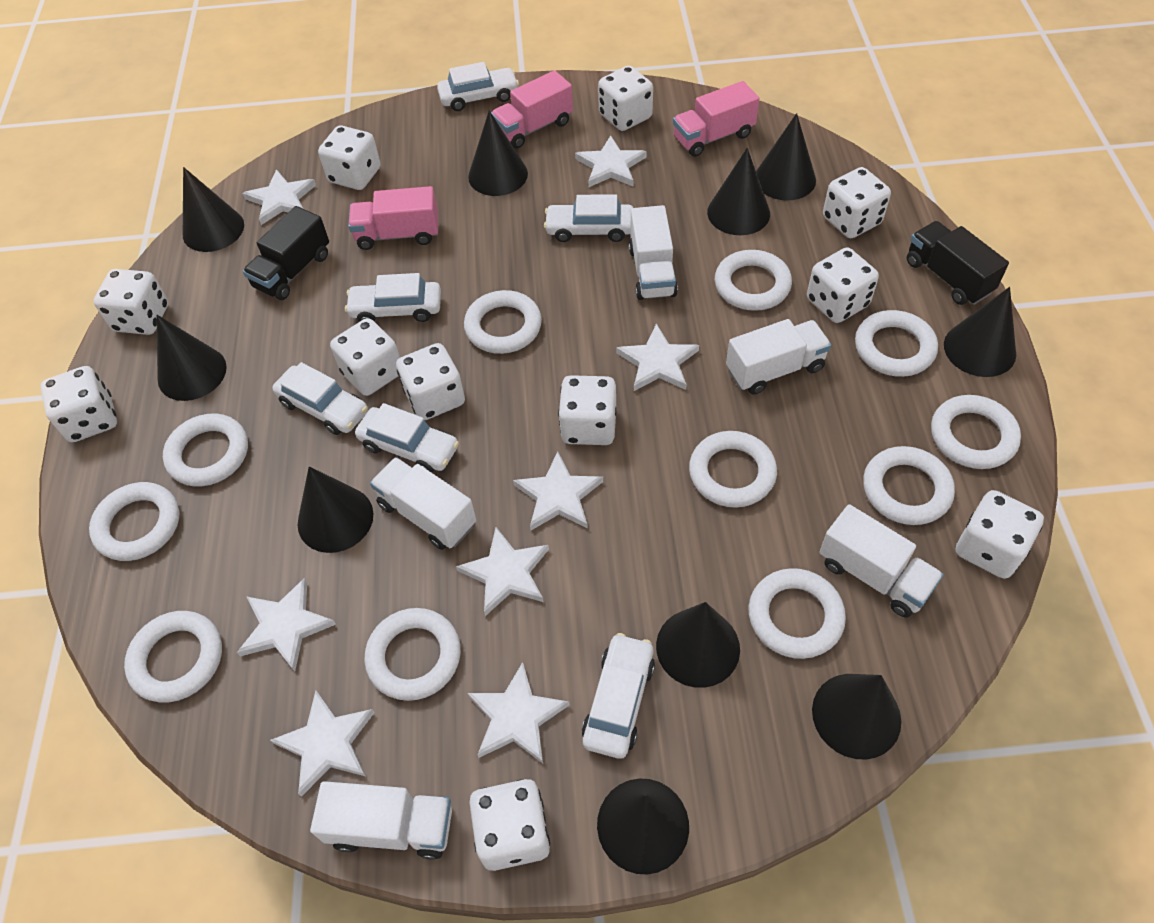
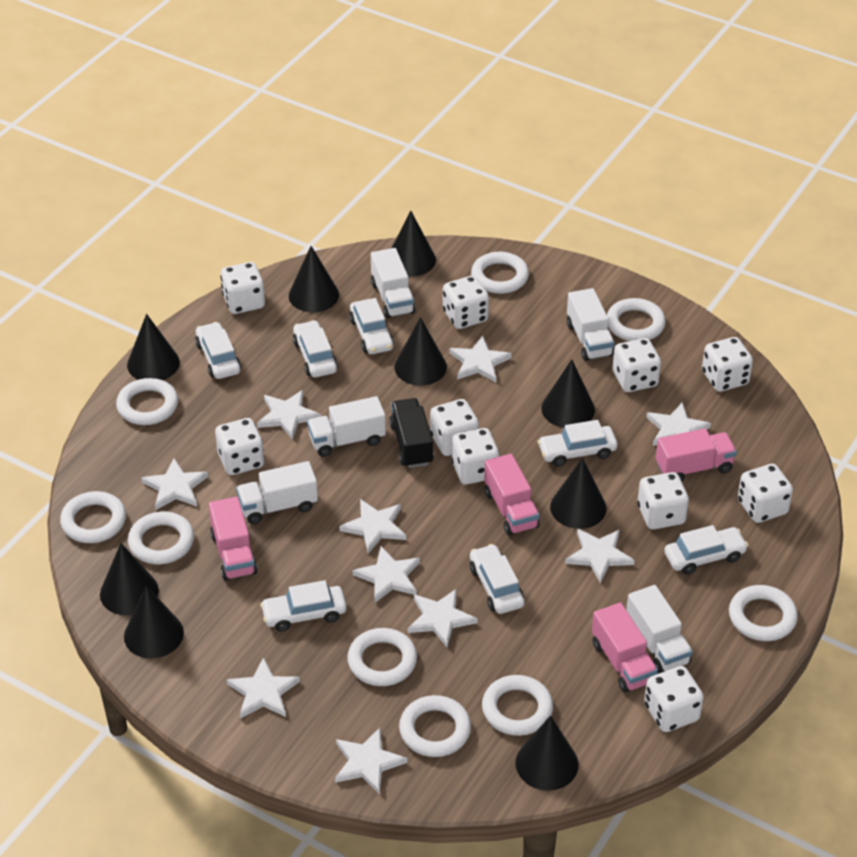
black cone: 10 -> 9
black truck: 2 -> 1
pink truck: 3 -> 4
white car: 6 -> 7
white dice: 11 -> 10
white ring: 11 -> 9
white star: 8 -> 10

